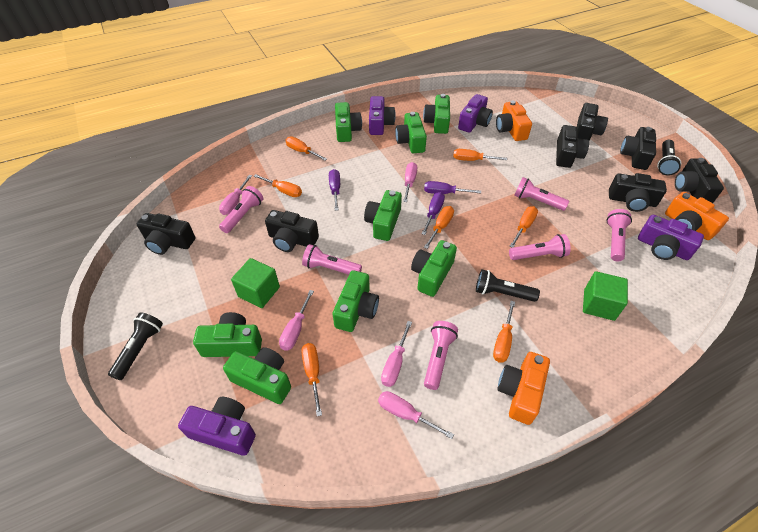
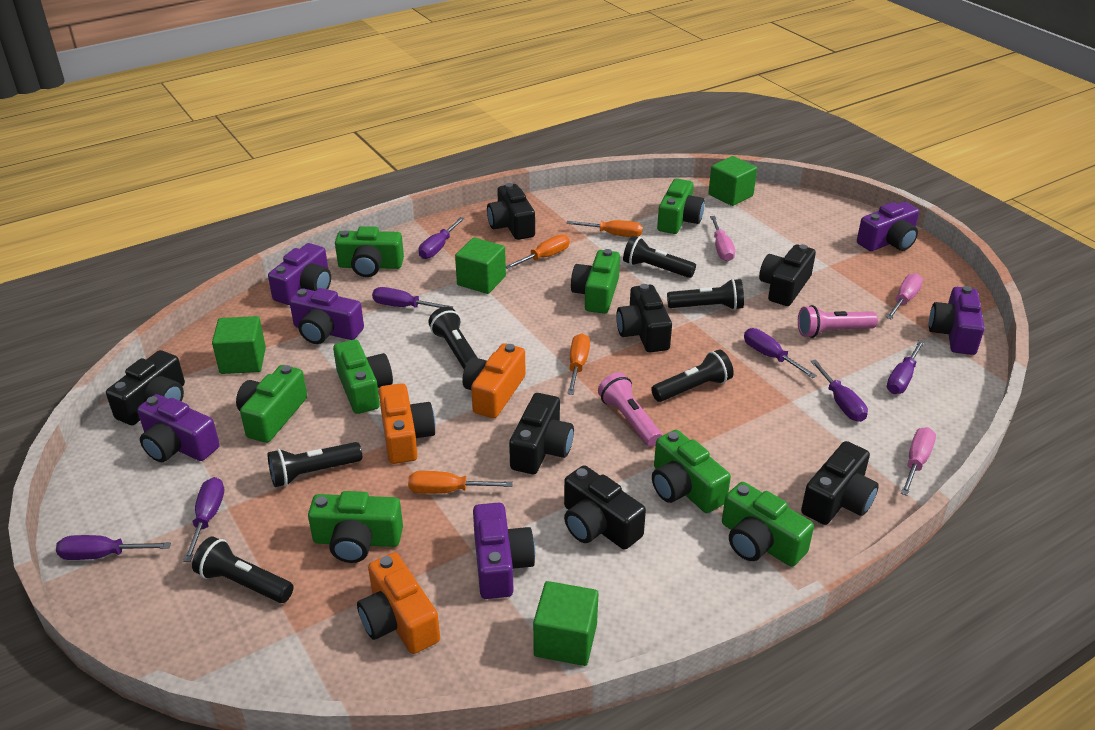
black flashlight: 3 -> 6
green cube: 2 -> 4
orange screwdriver: 7 -> 4
pink flashlight: 6 -> 2
pink screwdriver: 5 -> 3
purple camera: 4 -> 6
purple screwdriver: 3 -> 7

